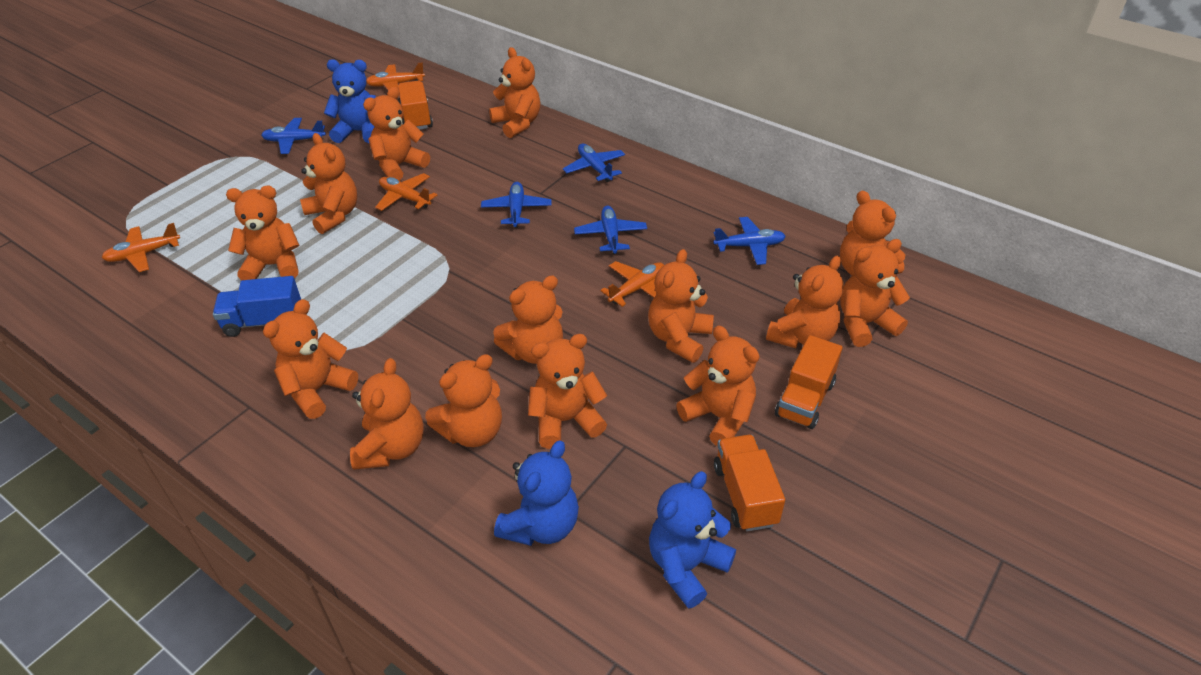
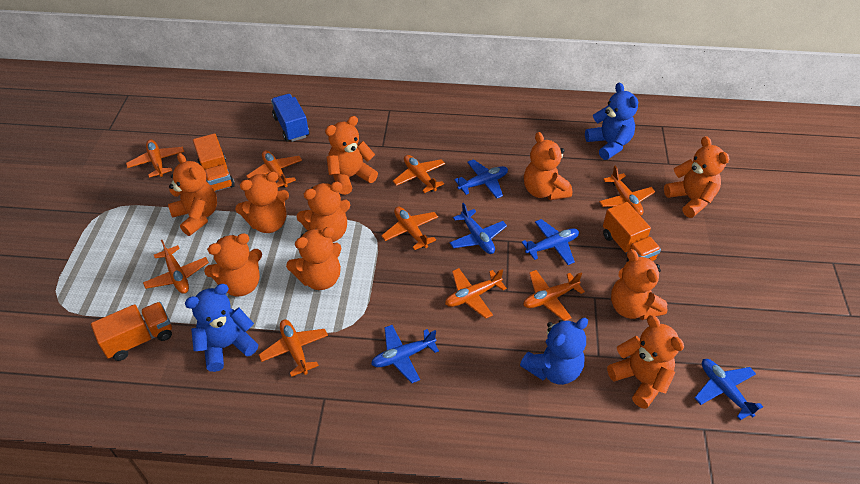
orange plane: 4 -> 9
orange teddy bear: 14 -> 10

